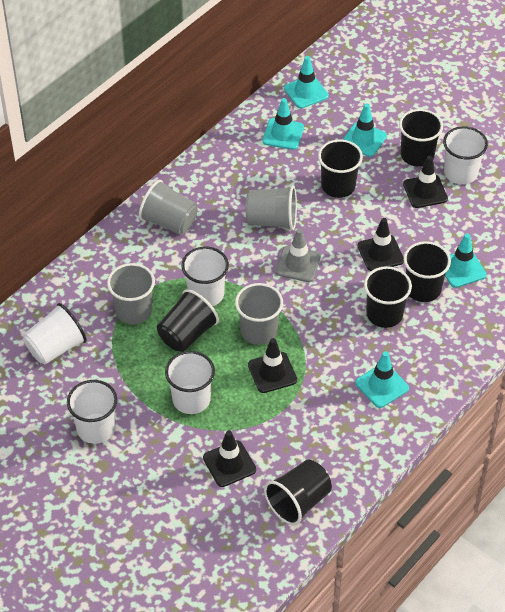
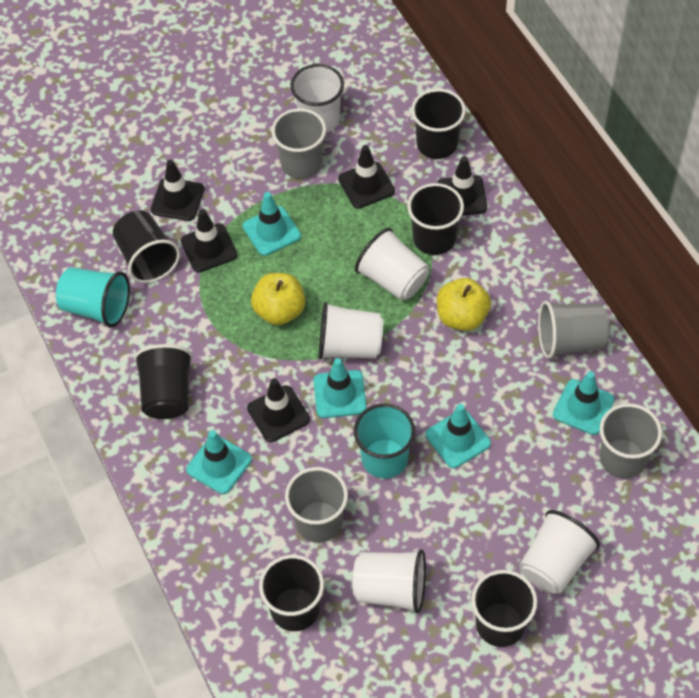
black traffic cone: 4 -> 5
grey traffic cone: 1 -> 0
turquoise cup: 0 -> 2
yellow apple: 0 -> 2

